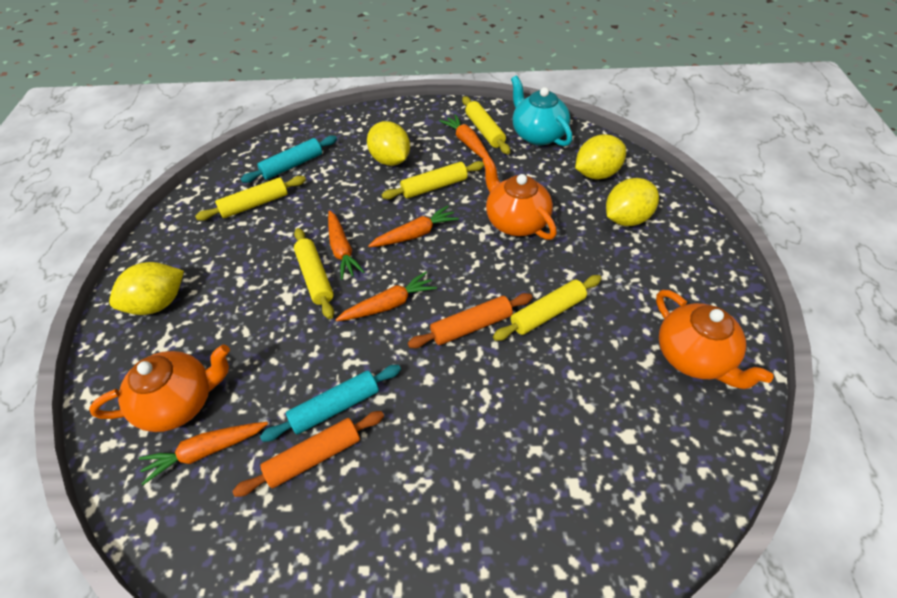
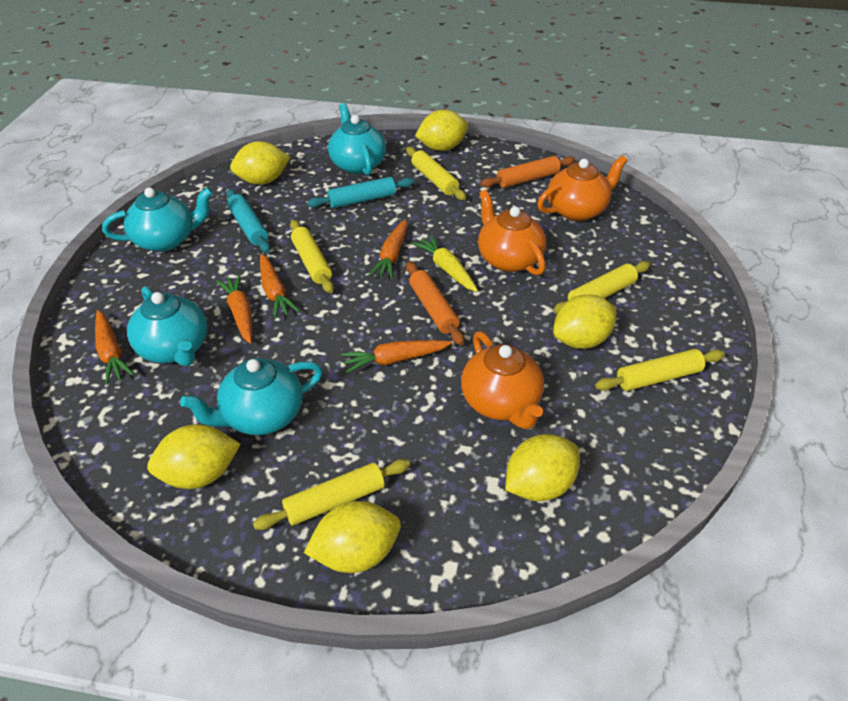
turquoise teapot: 1 -> 4
yellow carrot: 0 -> 1
yellow lemon: 4 -> 6

